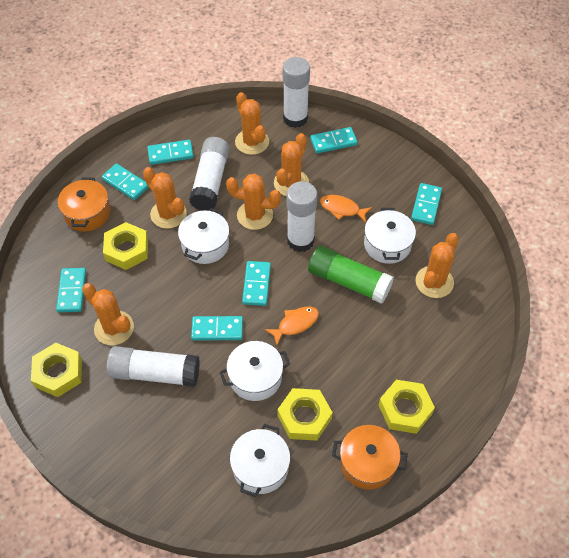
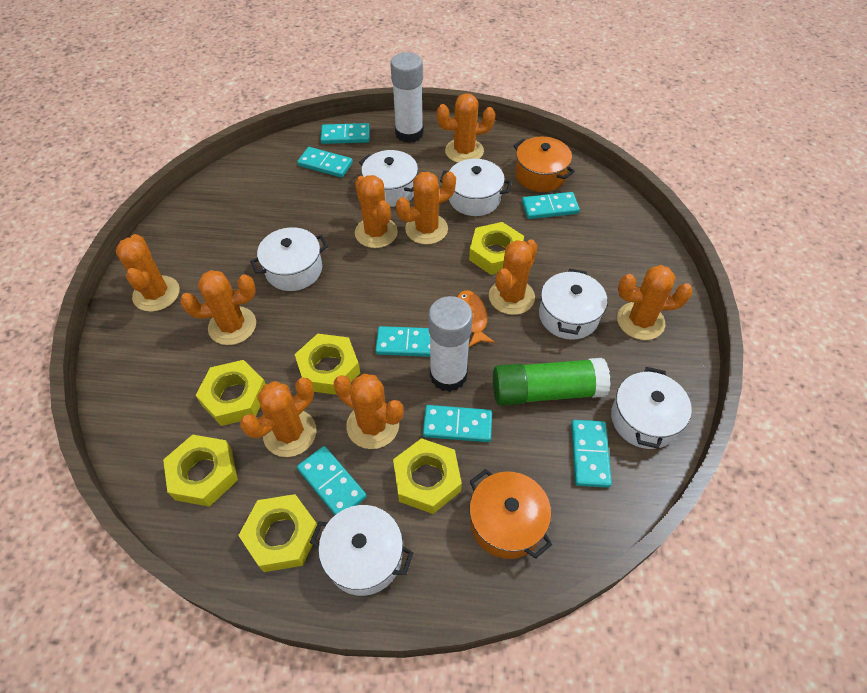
orange cactus: 6 -> 9
orange fish: 2 -> 1
white glue stick: 4 -> 2
white pot: 4 -> 6
yellow nut: 4 -> 6

